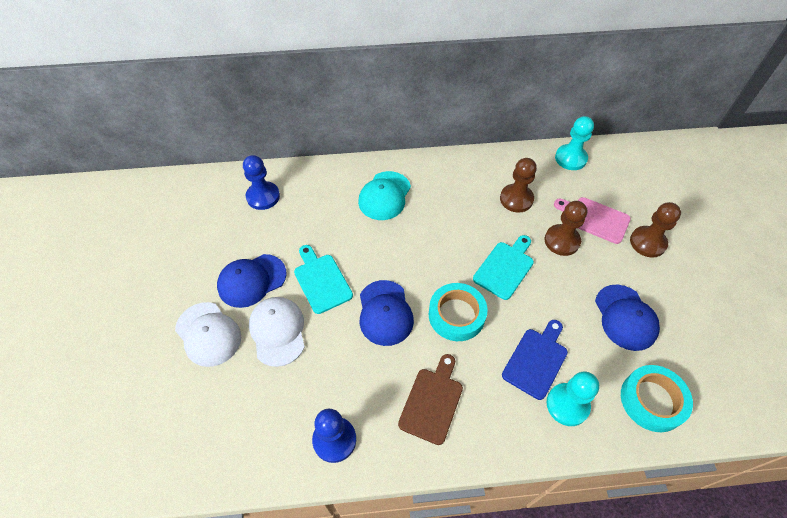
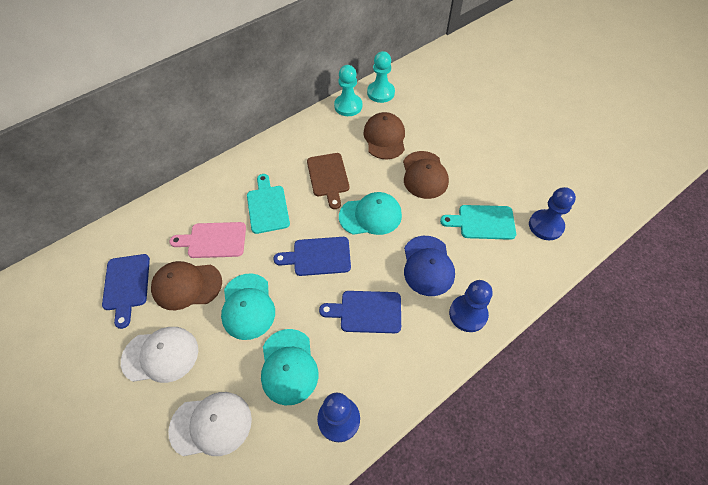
blue cap: 3 -> 1
blue cutting board: 1 -> 3
blue pawn: 2 -> 3
brown cap: 0 -> 3
brown pawn: 3 -> 0
turquoise cap: 1 -> 3
turquoise tape: 2 -> 0

